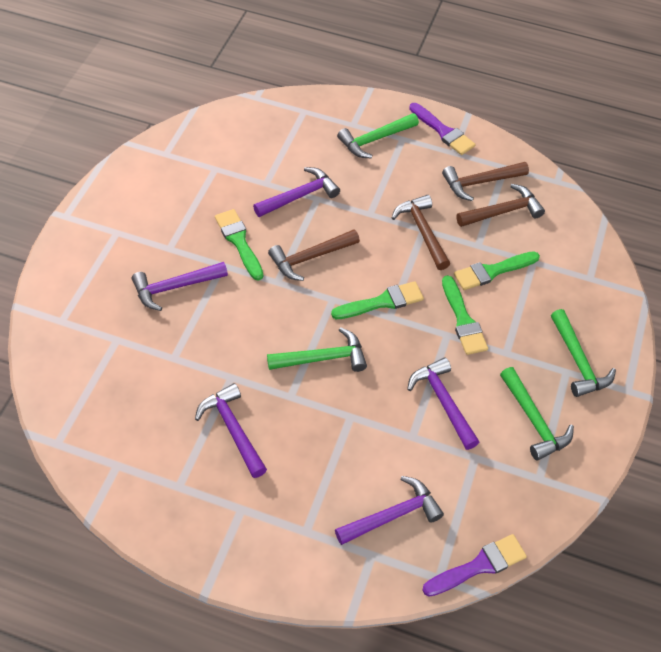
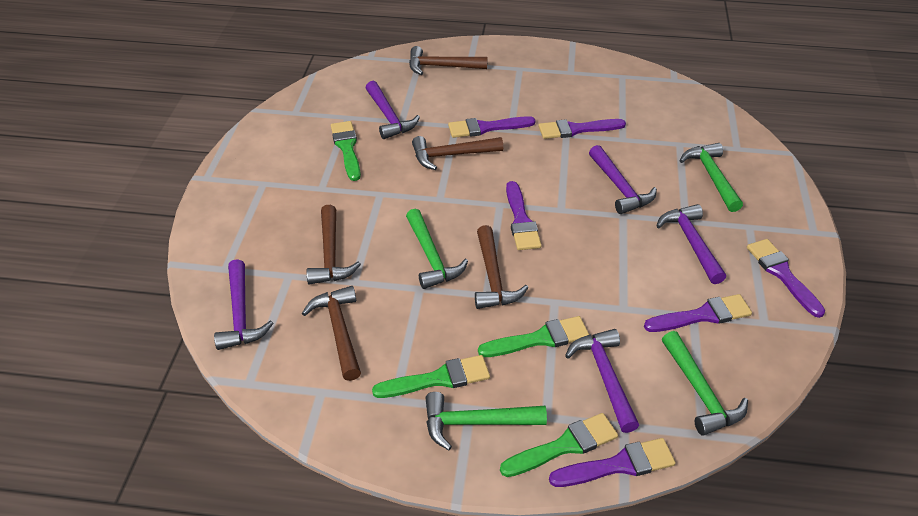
brown hammer: 4 -> 5
purple brush: 2 -> 6

